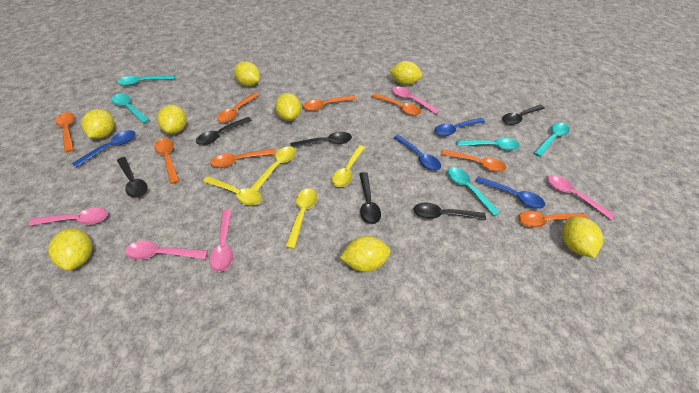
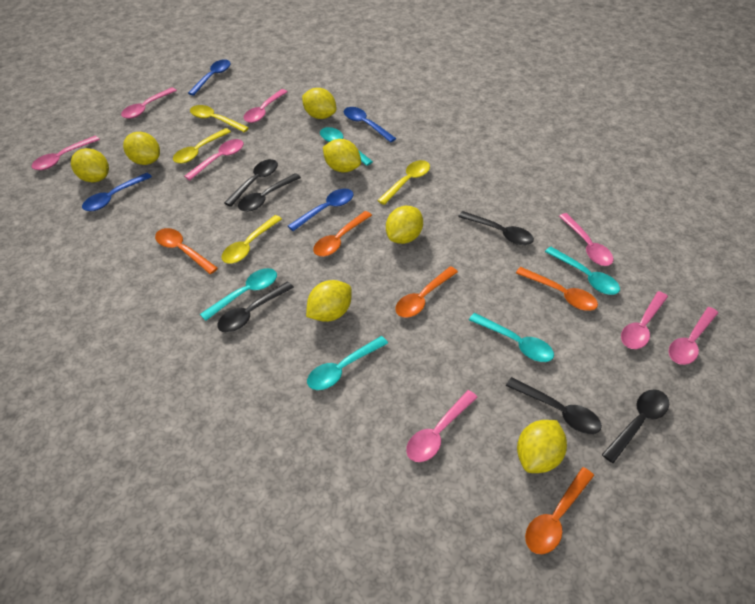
orange spoon: 8 -> 5
pink spoon: 5 -> 8
yellow lemon: 8 -> 7

